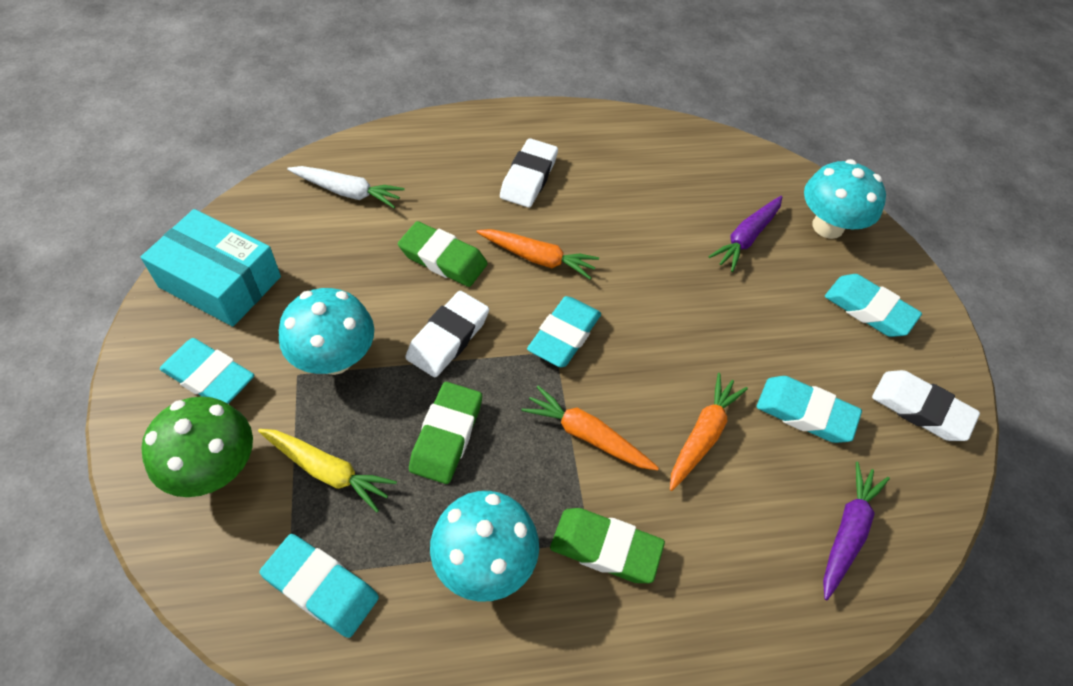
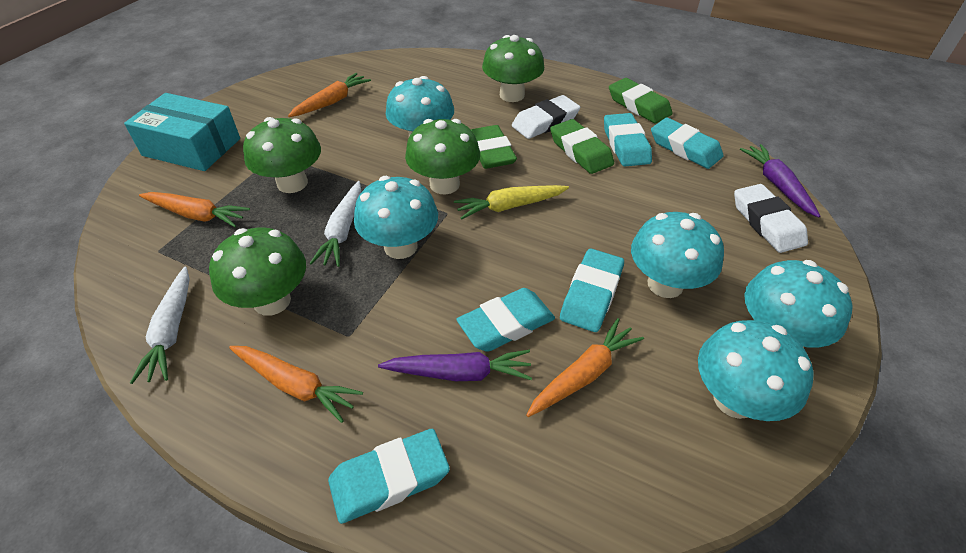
green mushroom: 1 -> 4
orange carrot: 3 -> 4
turquoise mushroom: 3 -> 5
white carrot: 1 -> 2
white eraser: 3 -> 2

